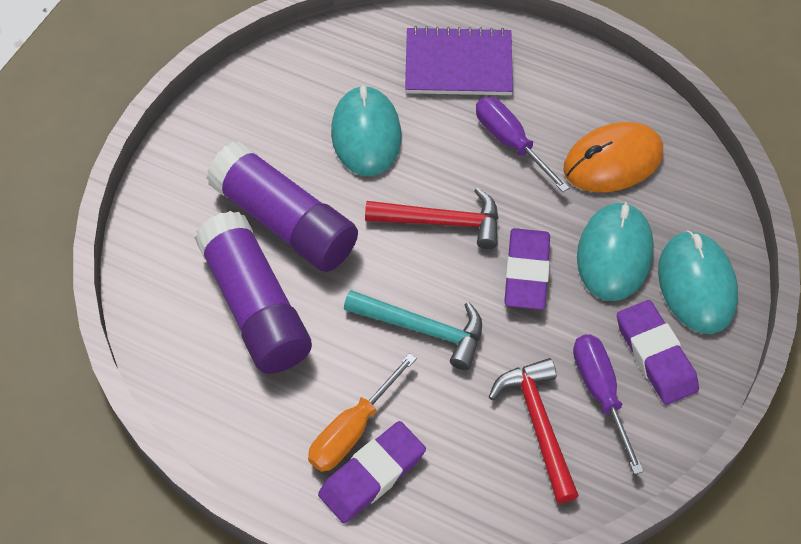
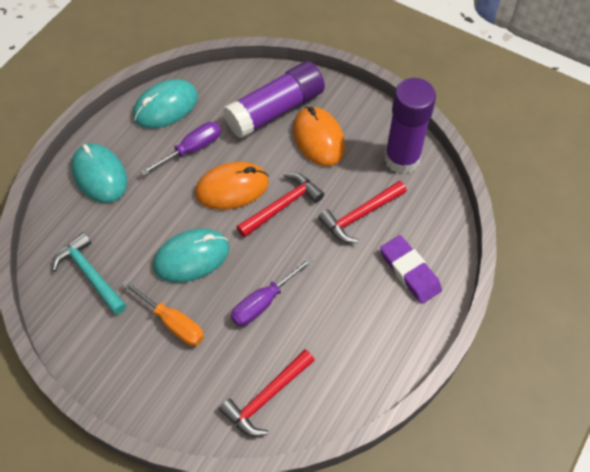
orange mouse: 1 -> 2
purple eraser: 3 -> 1
purple notebook: 1 -> 0
red hammer: 2 -> 3

